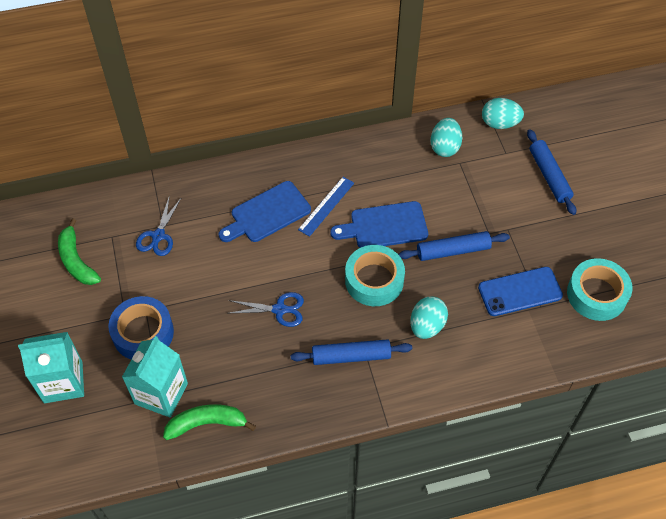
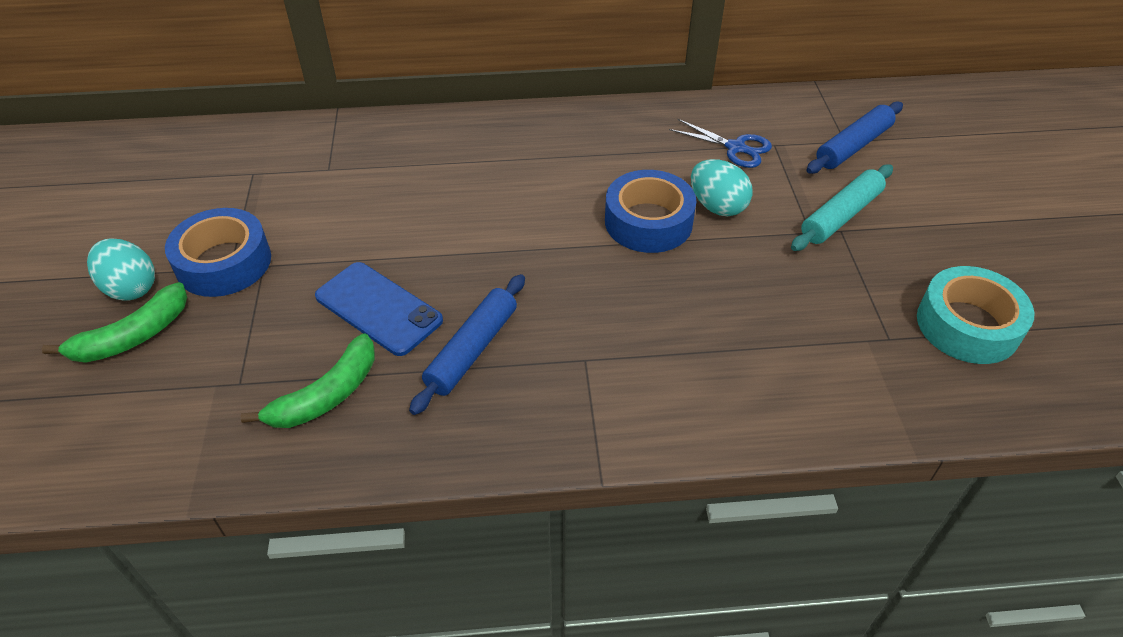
blue cutting board: 2 -> 0
blue rolling pin: 3 -> 2
blue ruler: 1 -> 0
blue scissors: 2 -> 1
blue tape: 1 -> 2
turquoise carton: 2 -> 0
turquoise egg: 3 -> 2
turquoise rolling pin: 0 -> 1
turquoise tape: 2 -> 1

